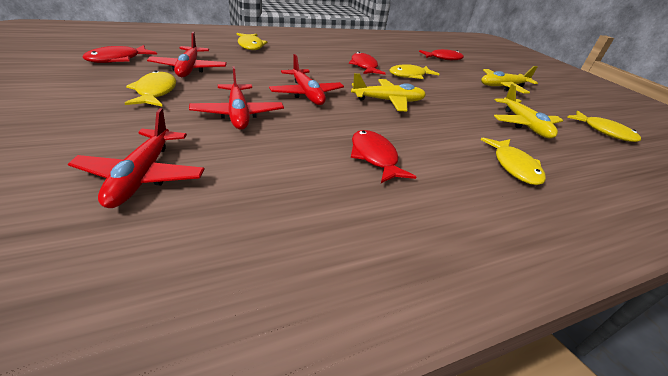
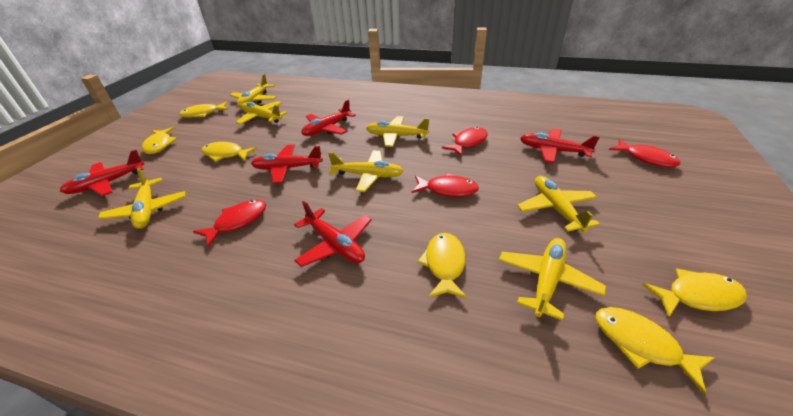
red plane: 4 -> 5
yellow fish: 5 -> 6
yellow plane: 3 -> 7

